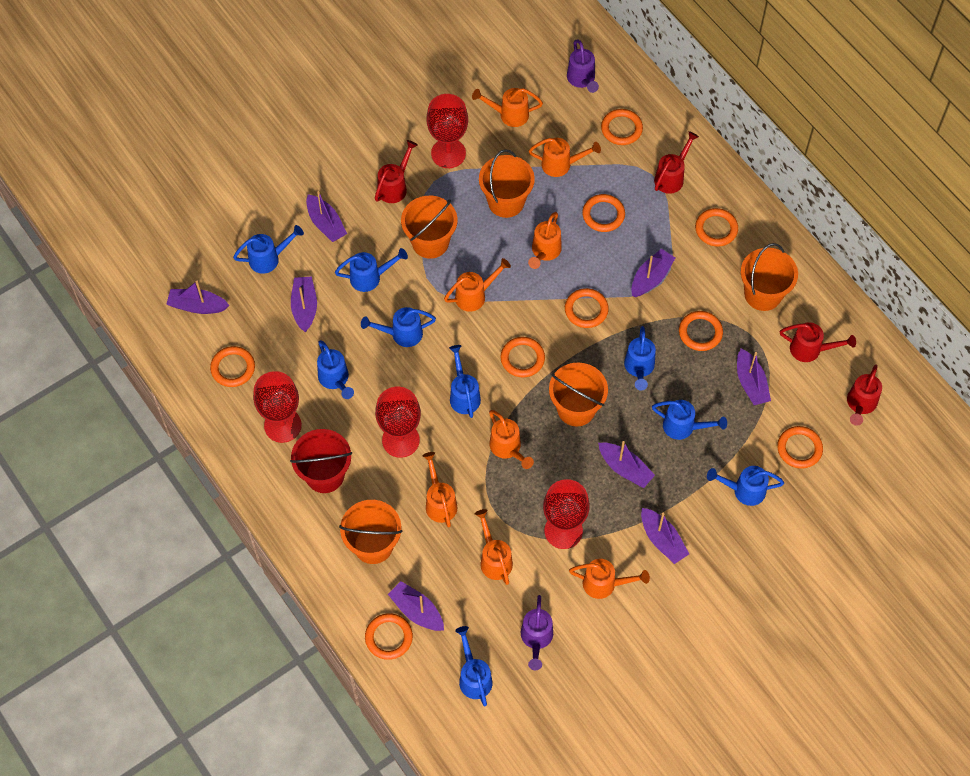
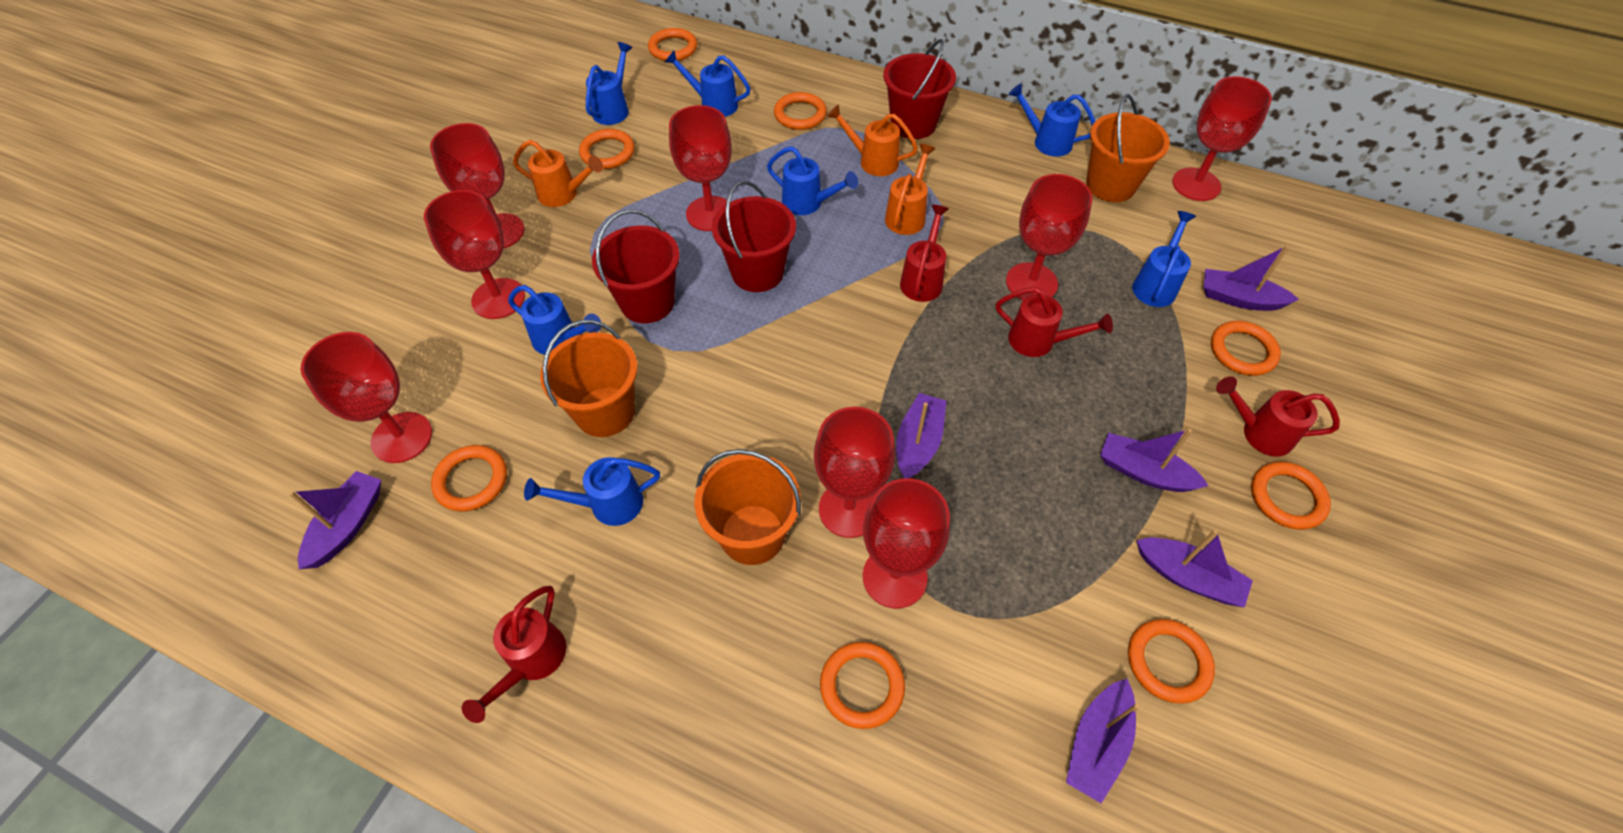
blue watering can: 9 -> 7
orange bucket: 5 -> 3
orange ring: 9 -> 8
orange watering can: 8 -> 3
purple boat: 8 -> 6
purple watering can: 2 -> 0
red bucket: 1 -> 3
red goblet: 4 -> 8

